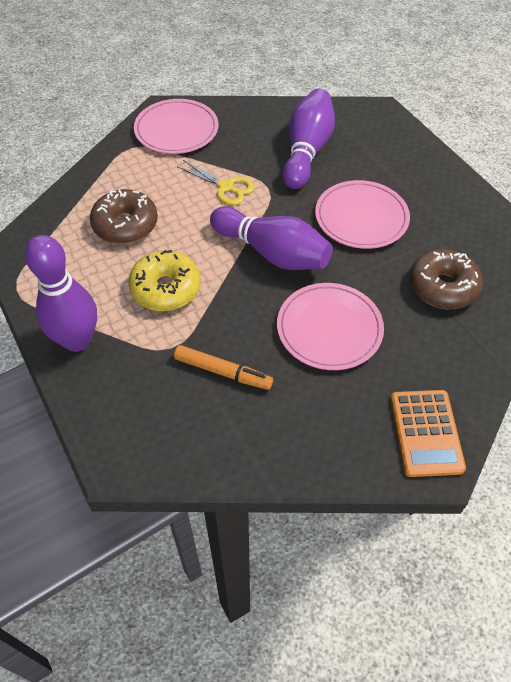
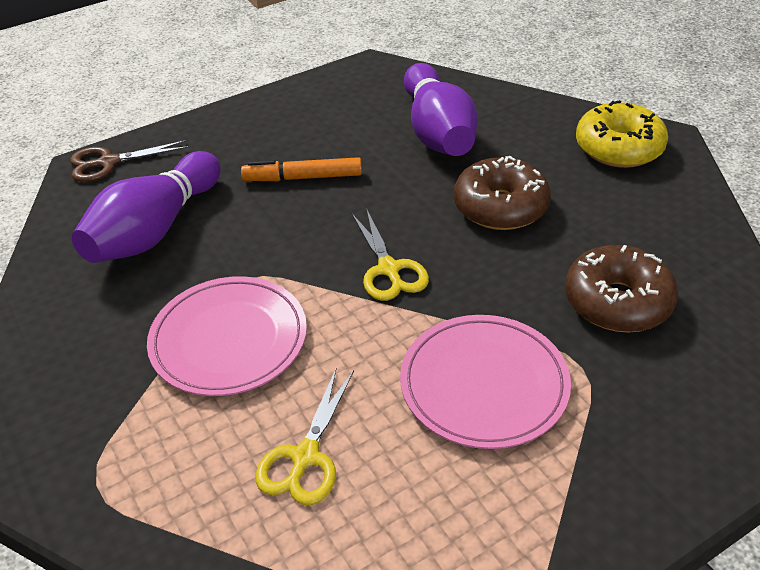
brown scissors: 0 -> 1
orange calculator: 1 -> 0
pink plate: 3 -> 2
purple bowling pin: 3 -> 2
yellow scissors: 1 -> 2

